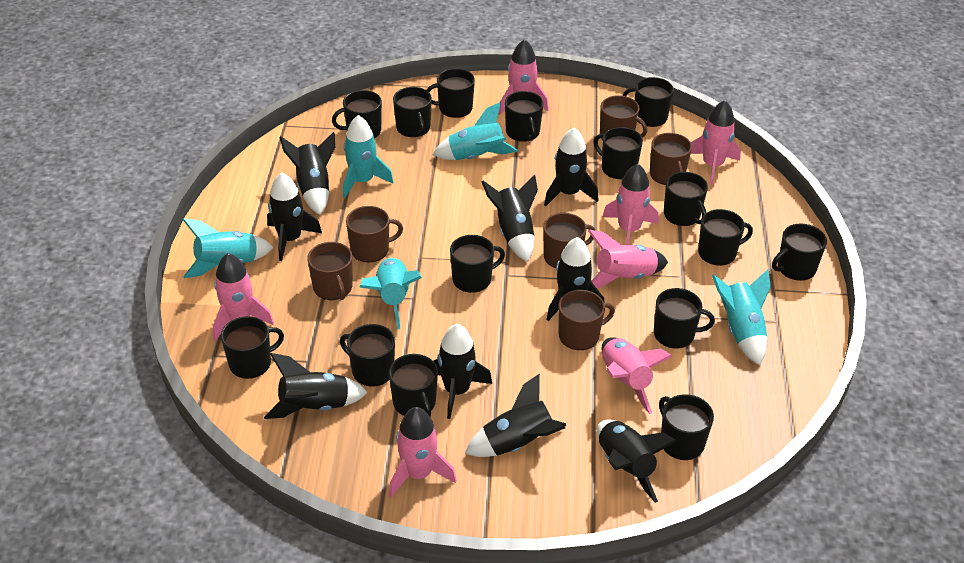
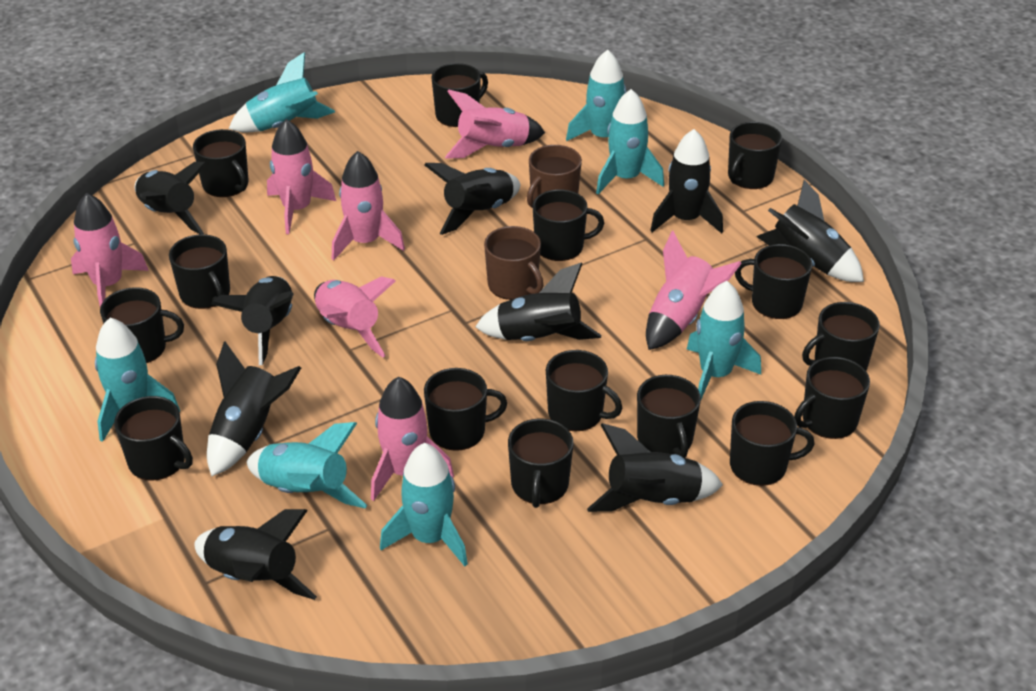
brown mug: 6 -> 2
turquoise rocket: 5 -> 7

